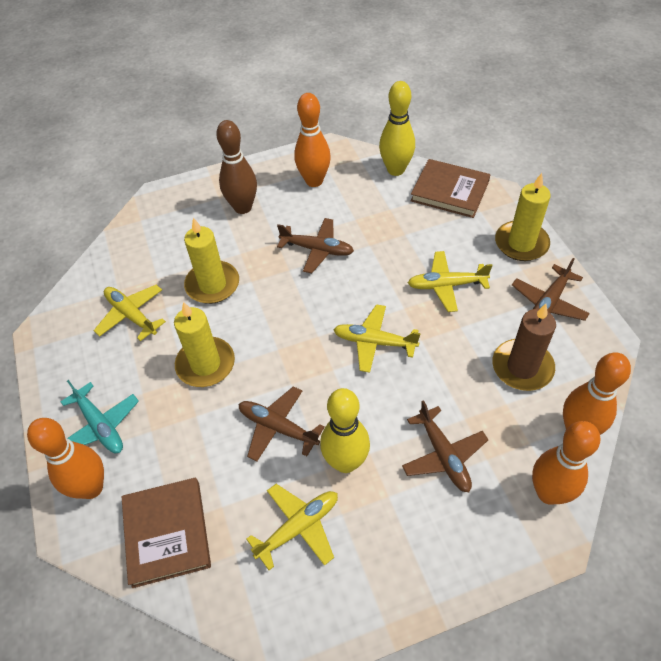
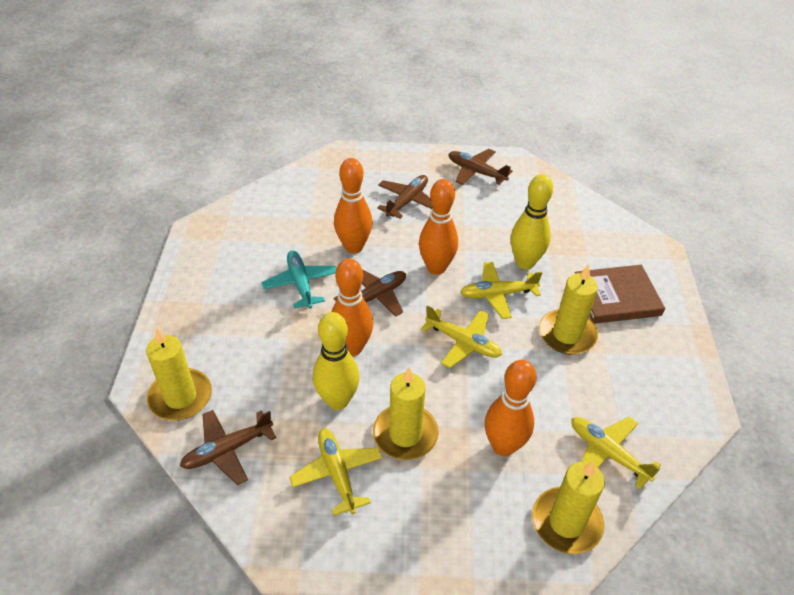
brown book: 2 -> 1
brown bowling pin: 1 -> 0
brown candle: 1 -> 0
yellow candle: 3 -> 4

